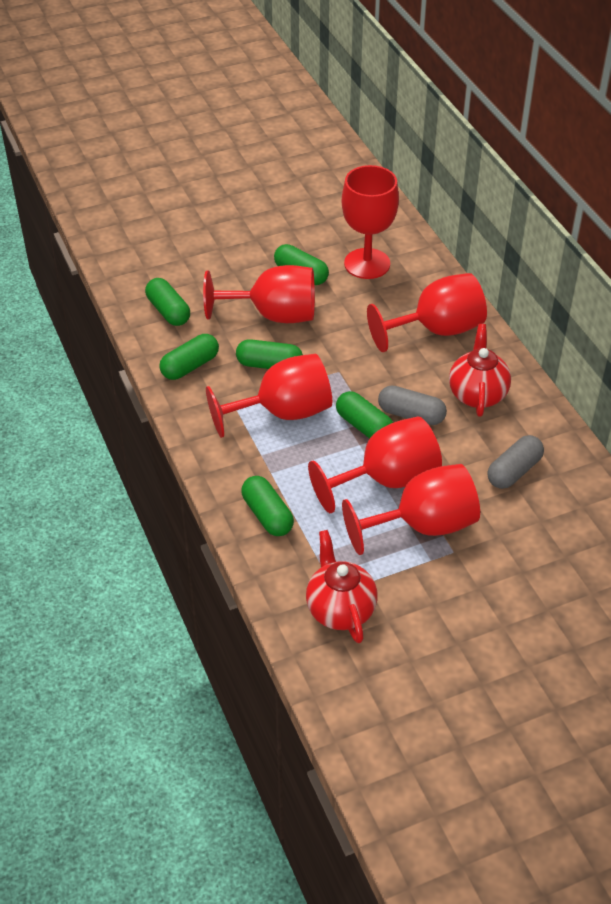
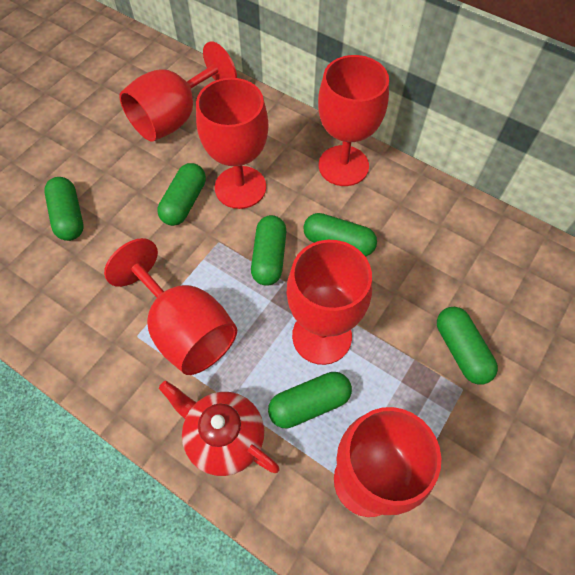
grey capsule: 2 -> 0
red teapot: 2 -> 1

